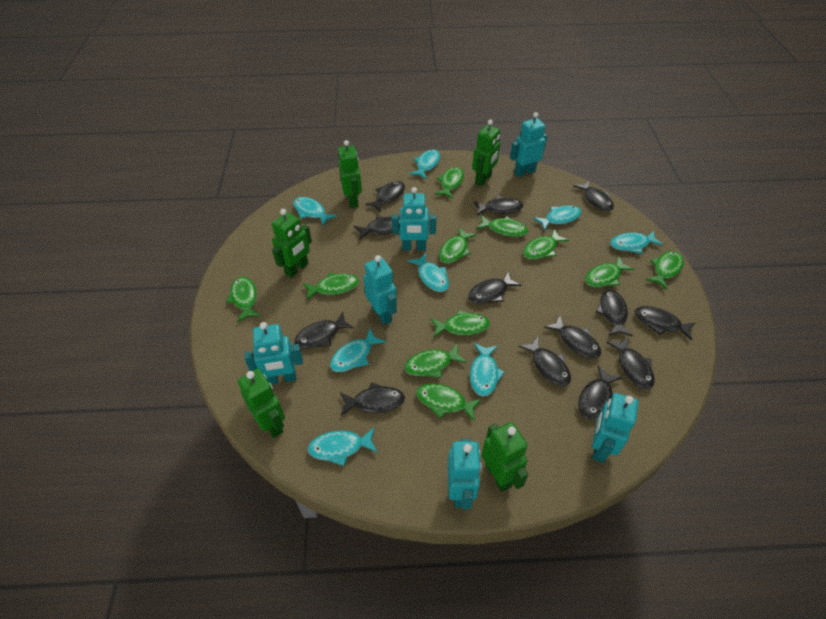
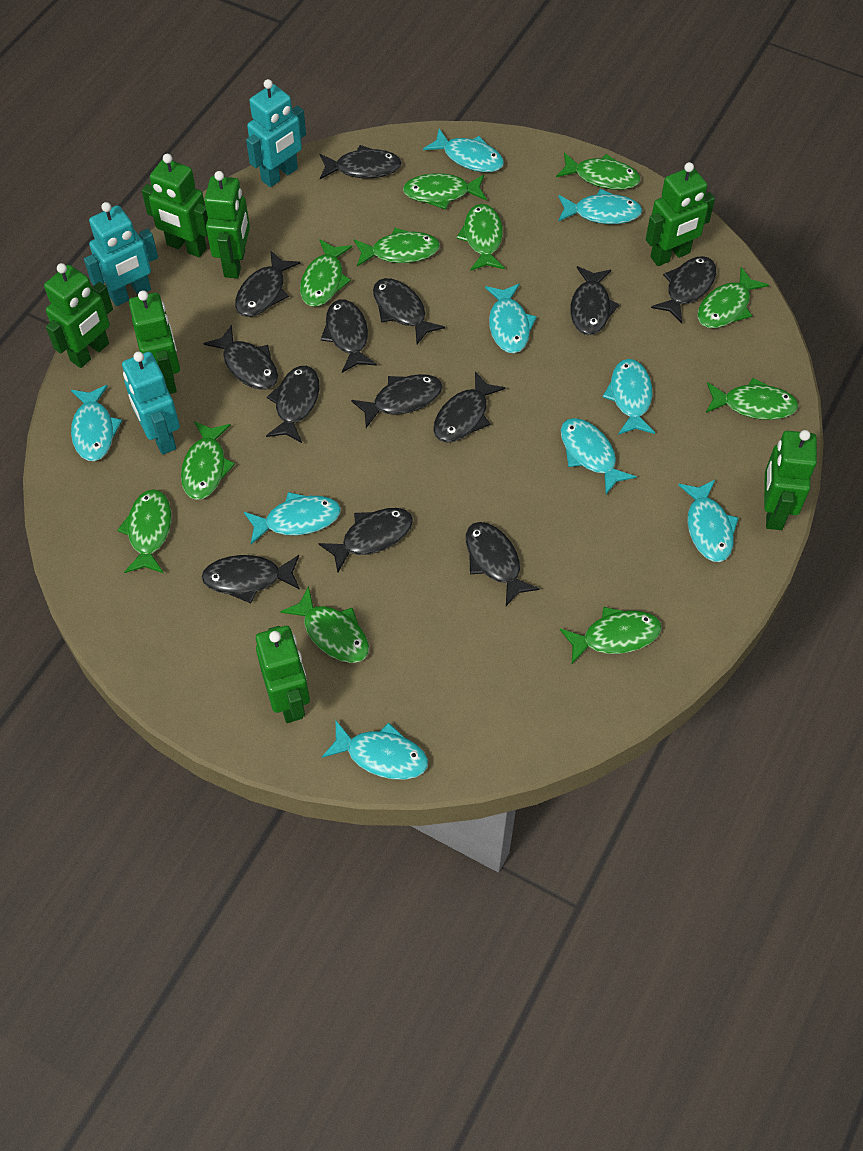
green robot: 5 -> 7
turquoise fish: 8 -> 9
turquoise robot: 6 -> 3

